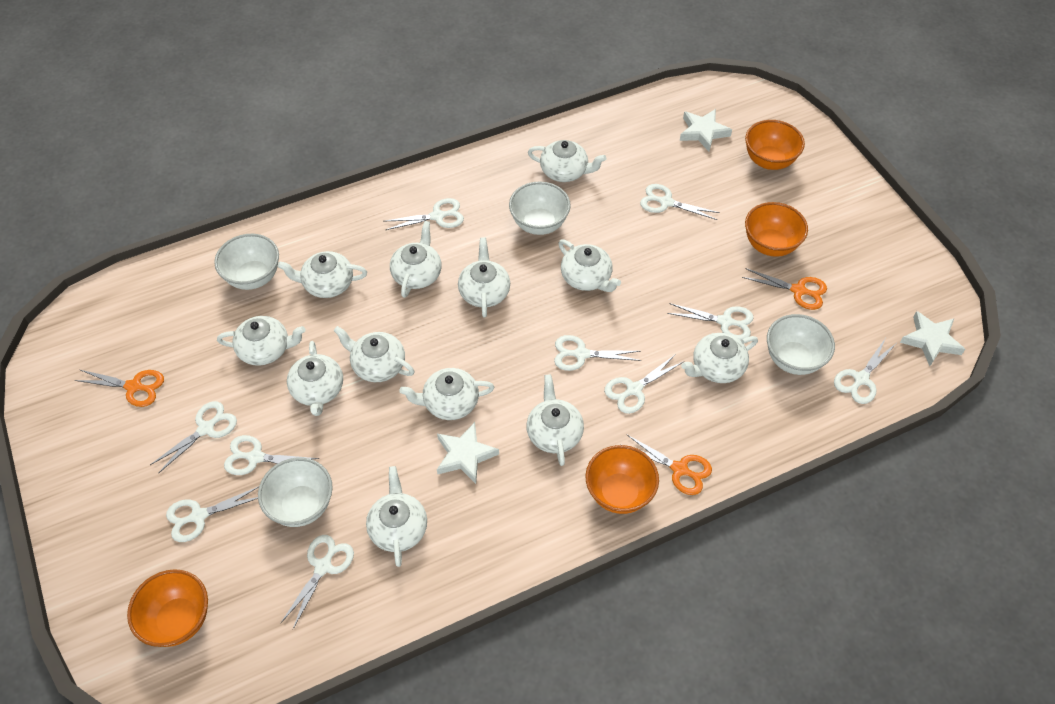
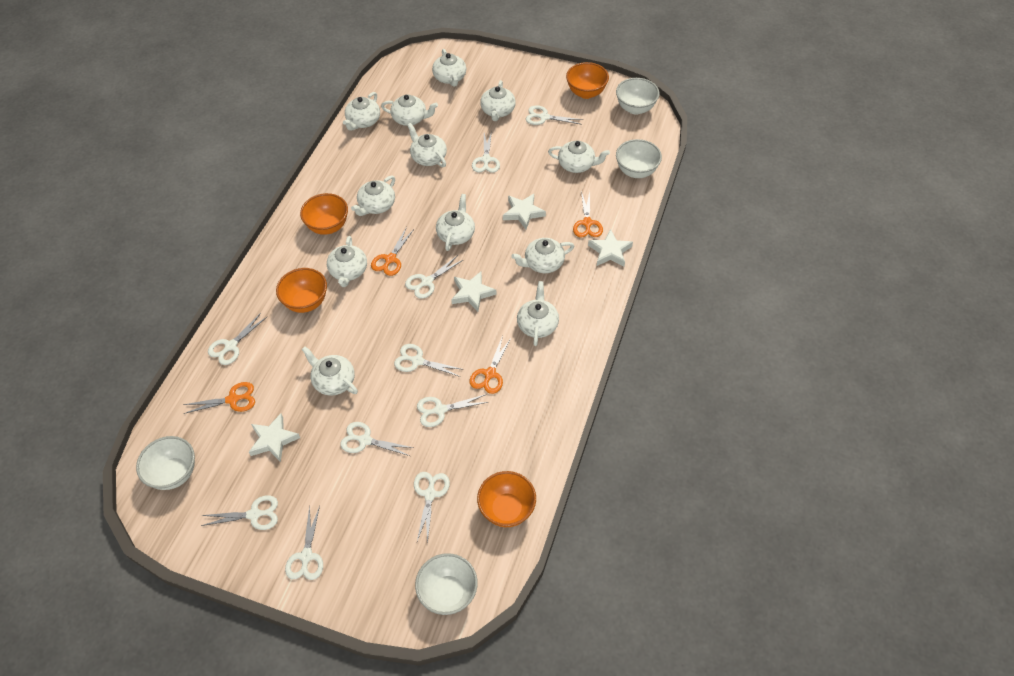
orange scissors: 3 -> 4
white star: 3 -> 4

